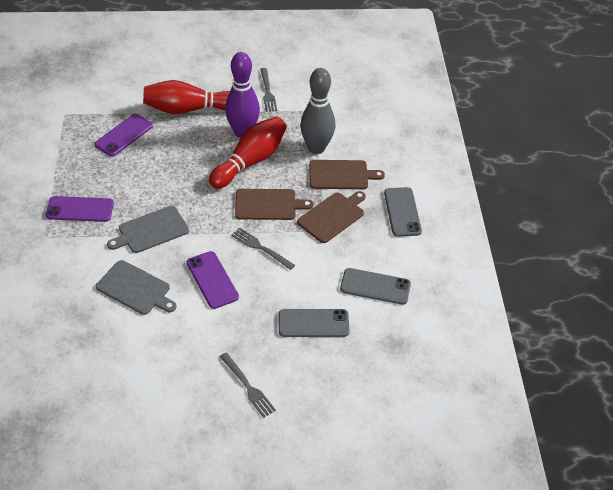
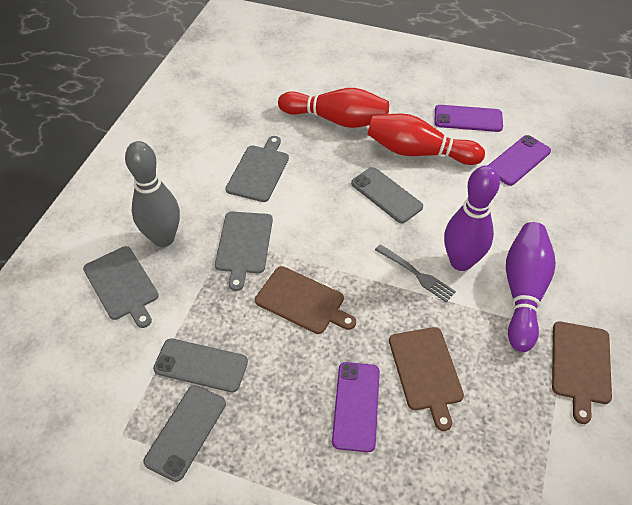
grey cutting board: 2 -> 3
grey fork: 3 -> 1
purple bowling pin: 1 -> 2

